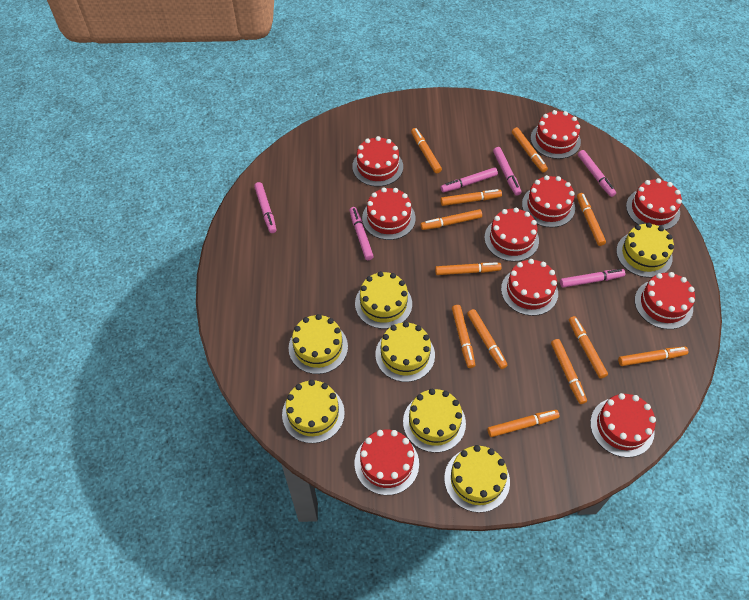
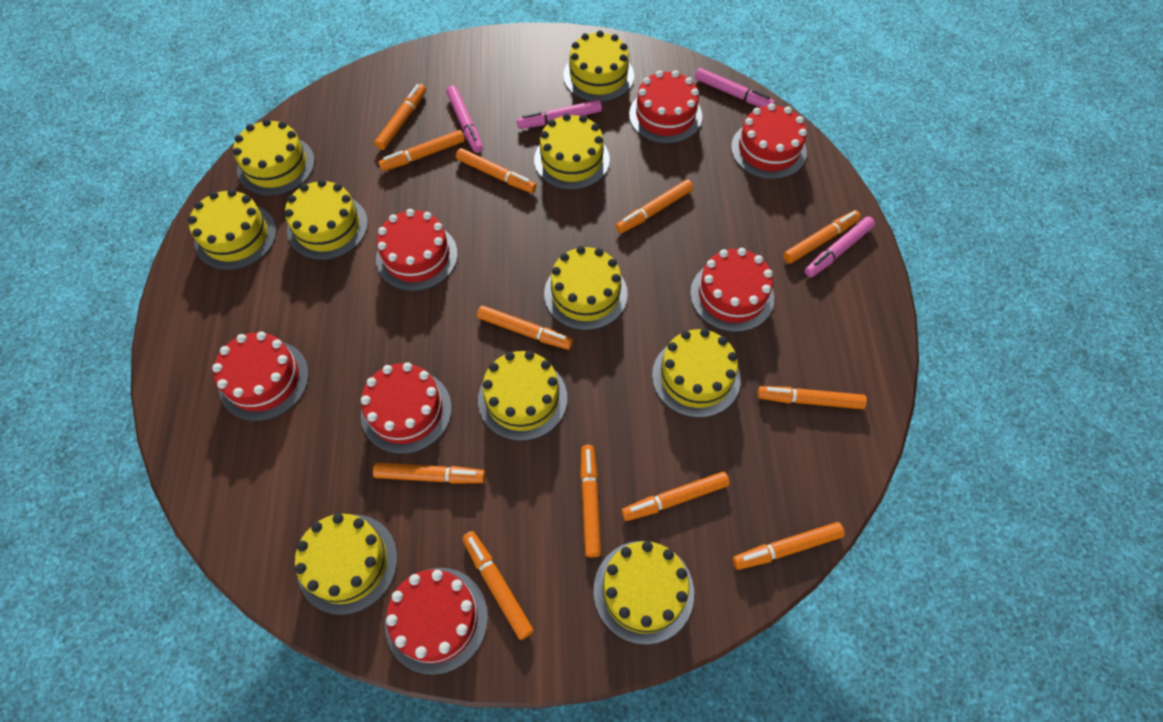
pink marker: 6 -> 4
red cake: 10 -> 7
yellow cake: 7 -> 10

